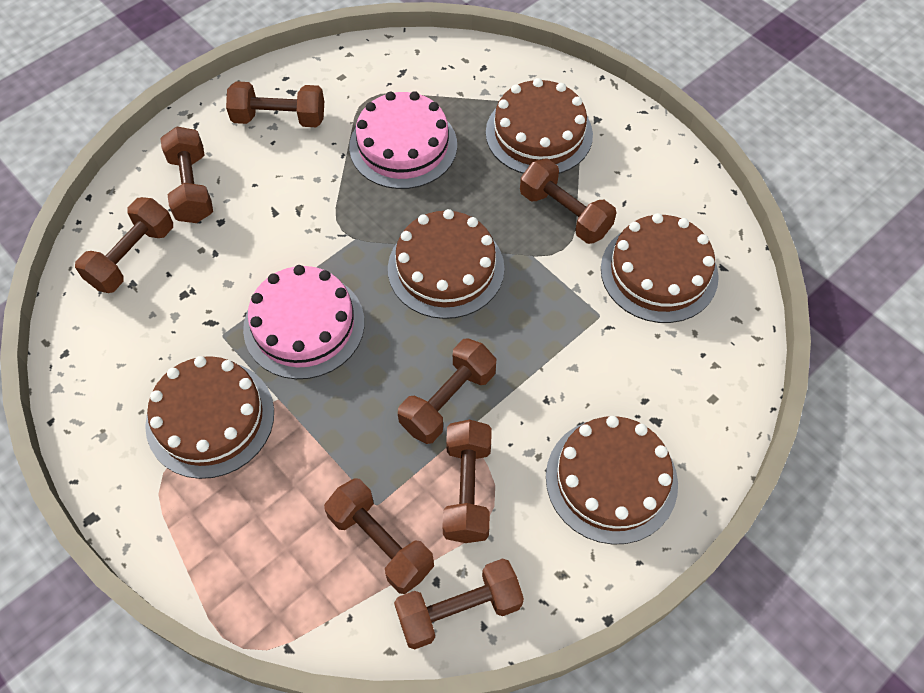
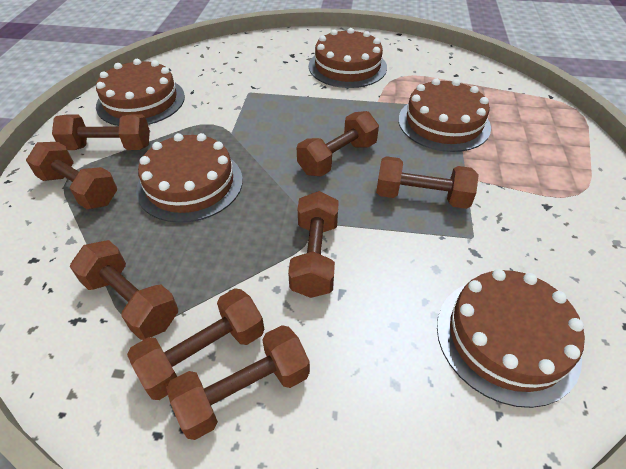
pink cake: 2 -> 0

